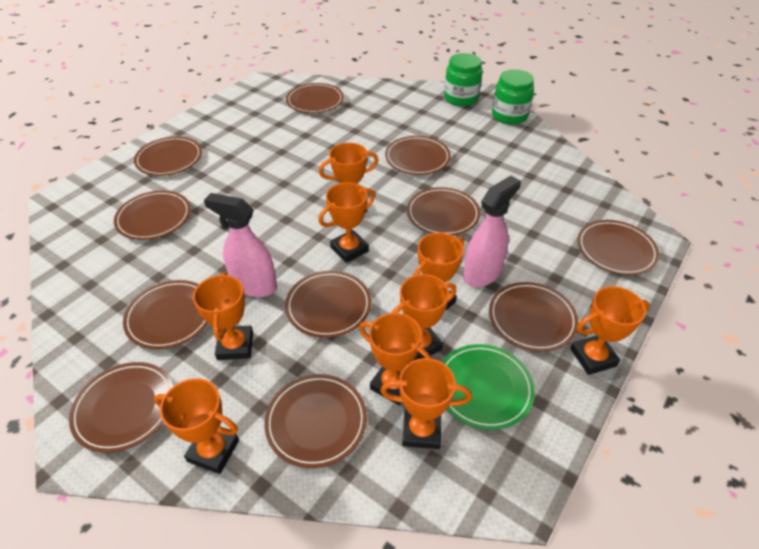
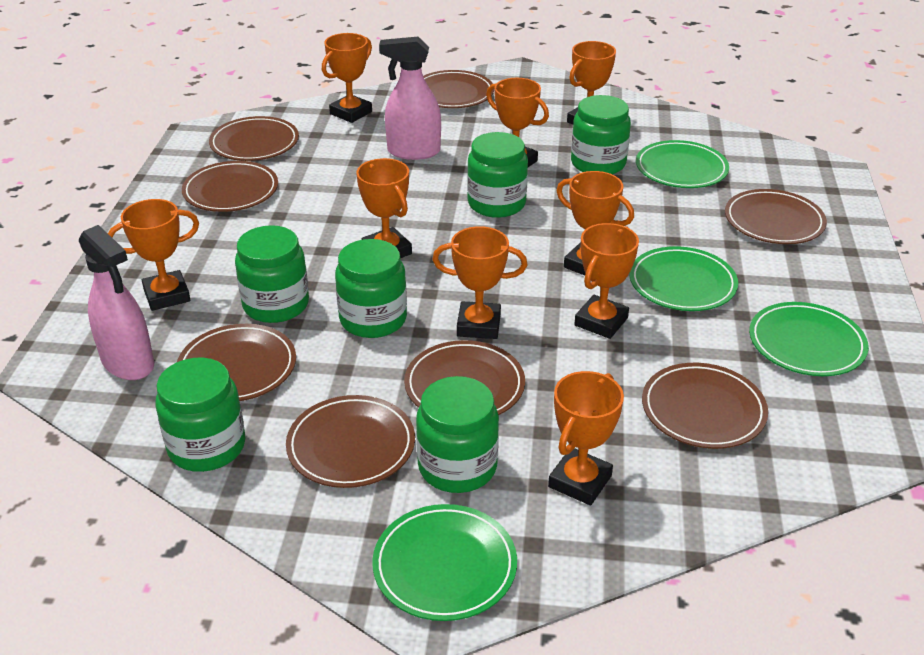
brown plate: 11 -> 8
green jar: 2 -> 6
green plate: 1 -> 4

